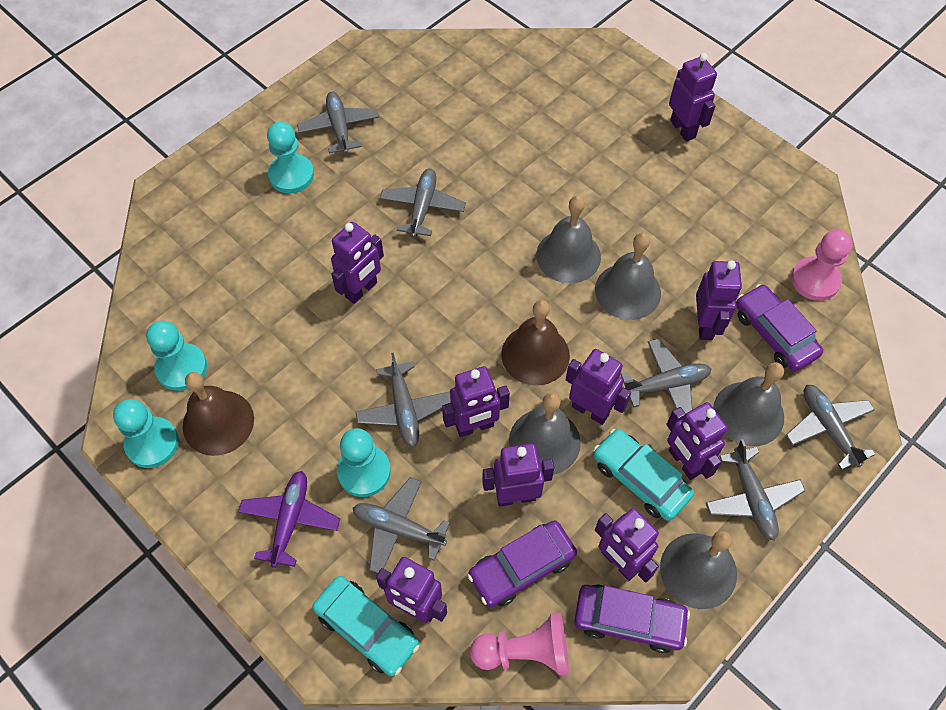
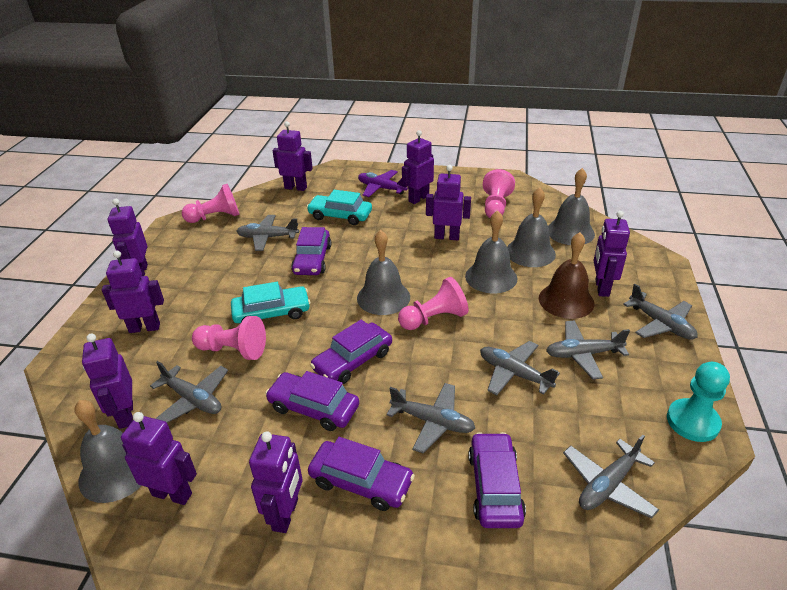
brown bell: 2 -> 1
pink pawn: 2 -> 4
purple car: 3 -> 5
turquoise pawn: 4 -> 1

